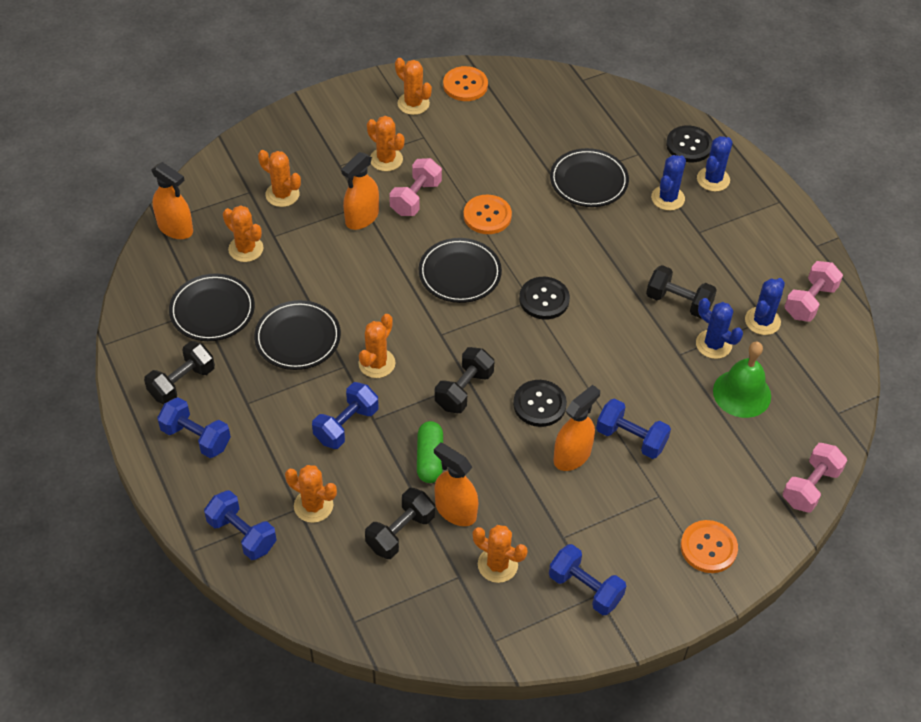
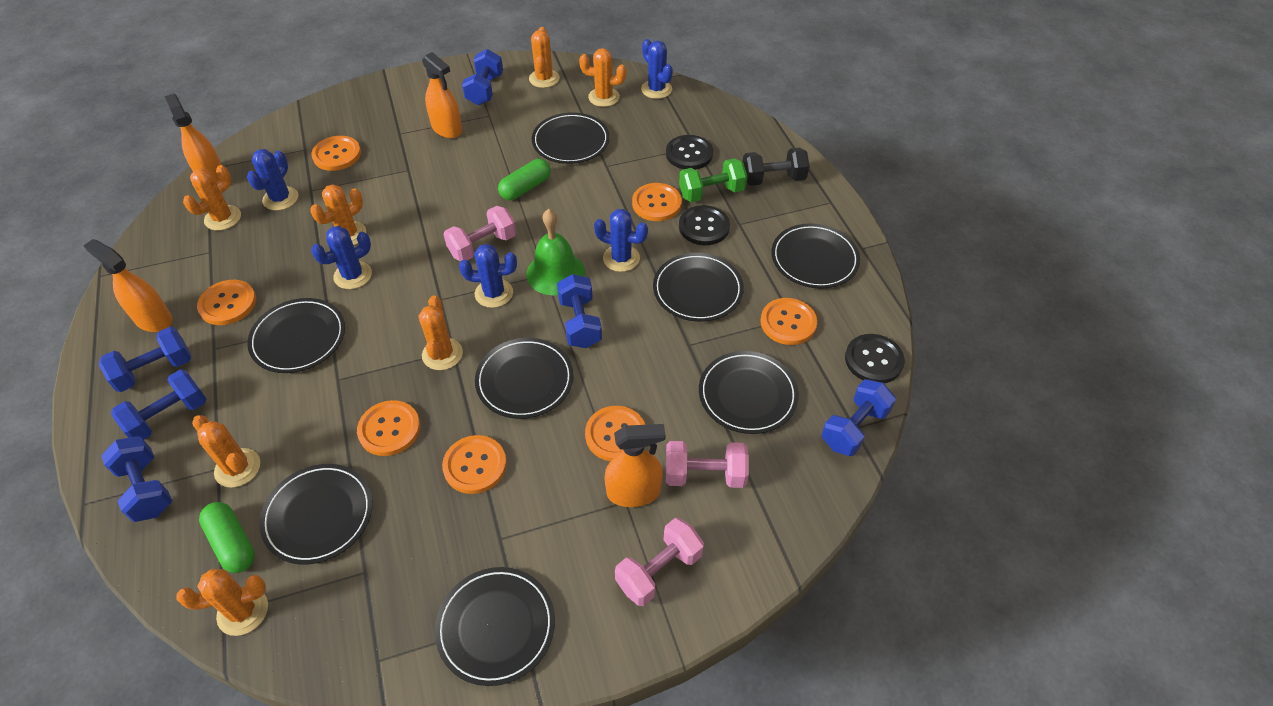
black dumbbell: 4 -> 1
black plate: 4 -> 8
blue cactus: 4 -> 5
blue dumbbell: 5 -> 6
green capsule: 1 -> 2
green dumbbell: 0 -> 1
orange button: 3 -> 7

